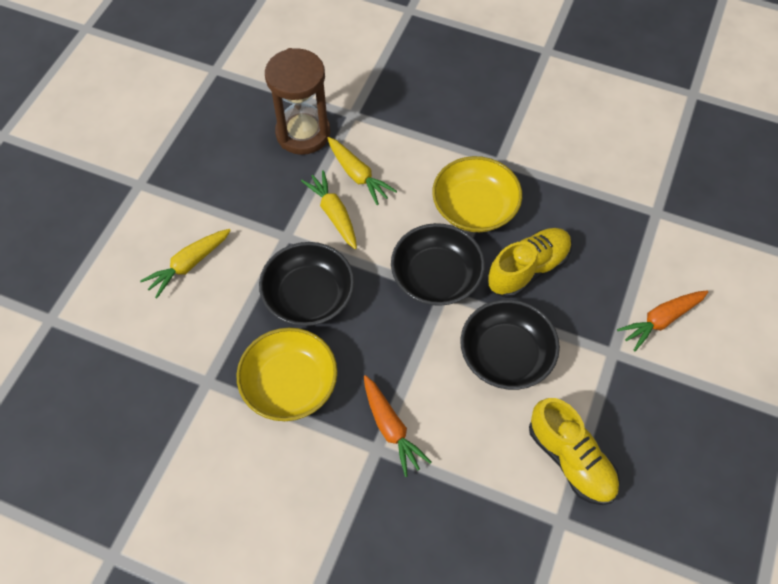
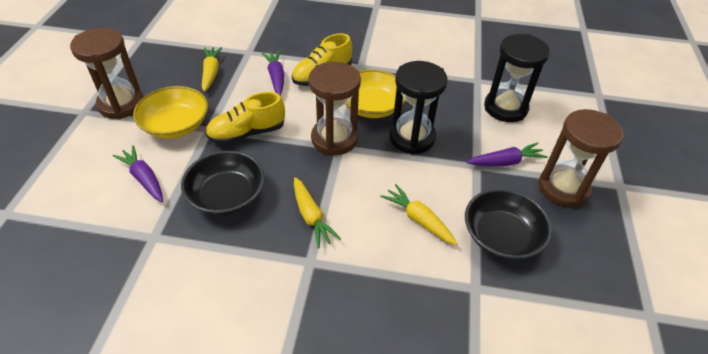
black bowl: 3 -> 2
black hourglass: 0 -> 2
brown hourglass: 1 -> 3
orange carrot: 2 -> 0
purple carrot: 0 -> 3

